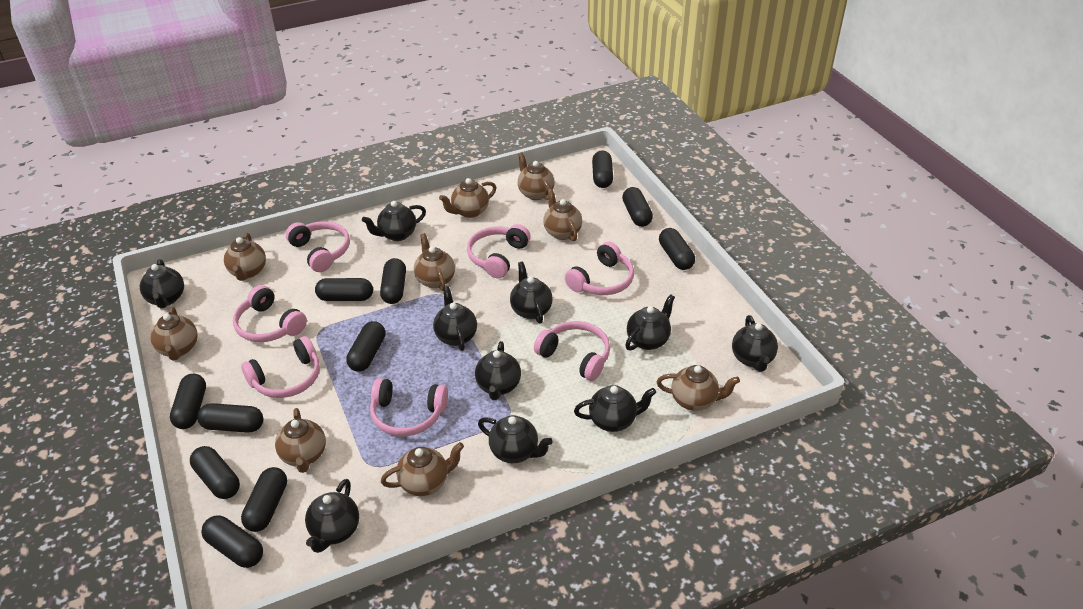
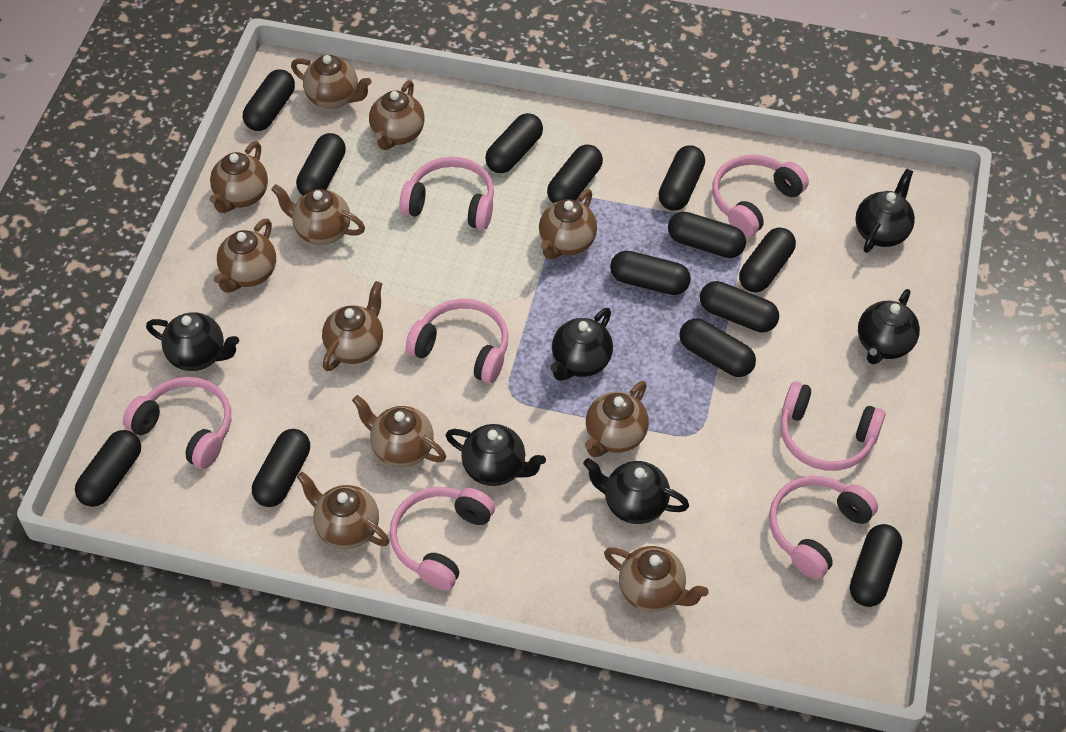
black capsule: 11 -> 13
black teapot: 10 -> 6
brown teapot: 9 -> 11

